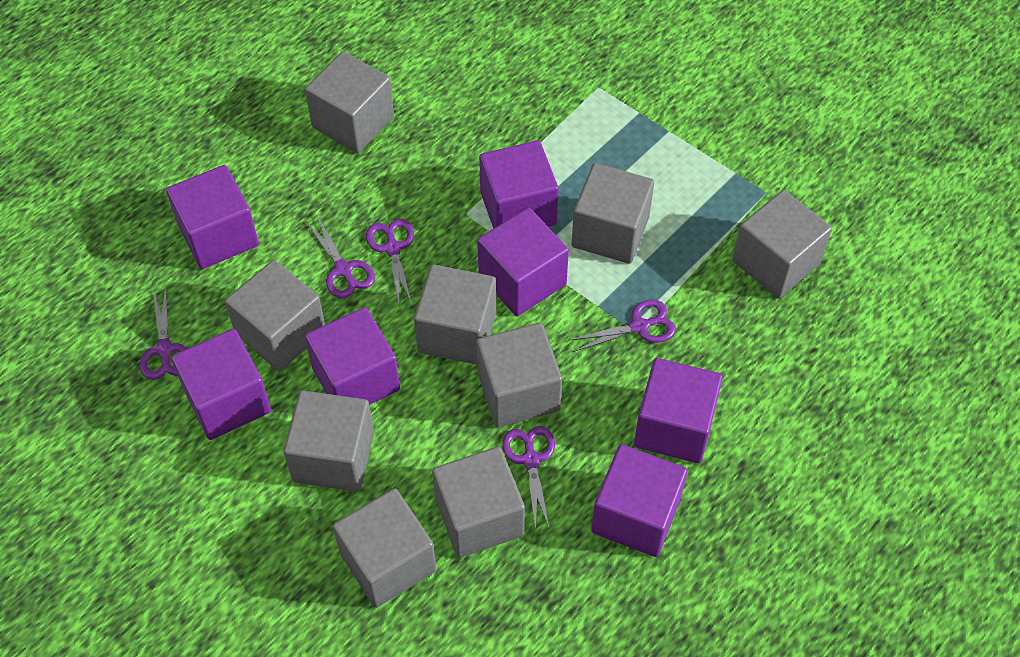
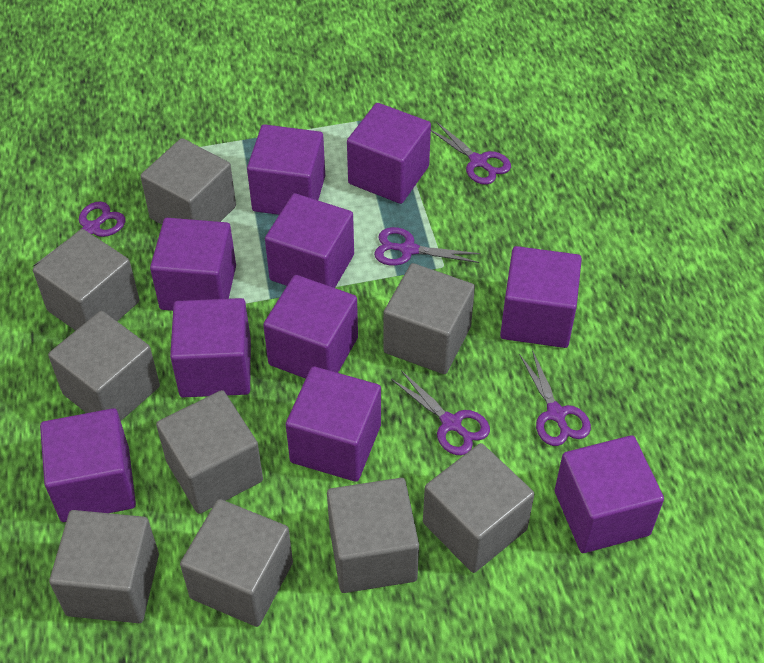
purple cube: 7 -> 10

